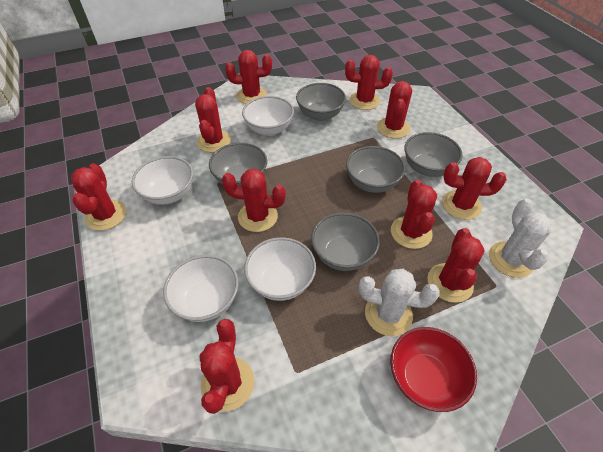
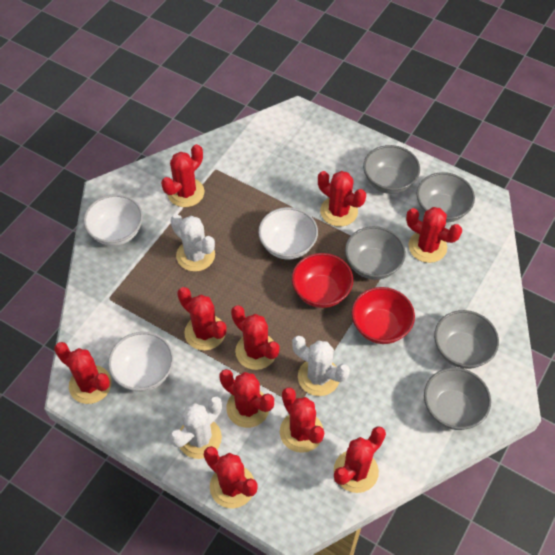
red bowl: 1 -> 2
white bowl: 4 -> 3
white cactus: 2 -> 3

